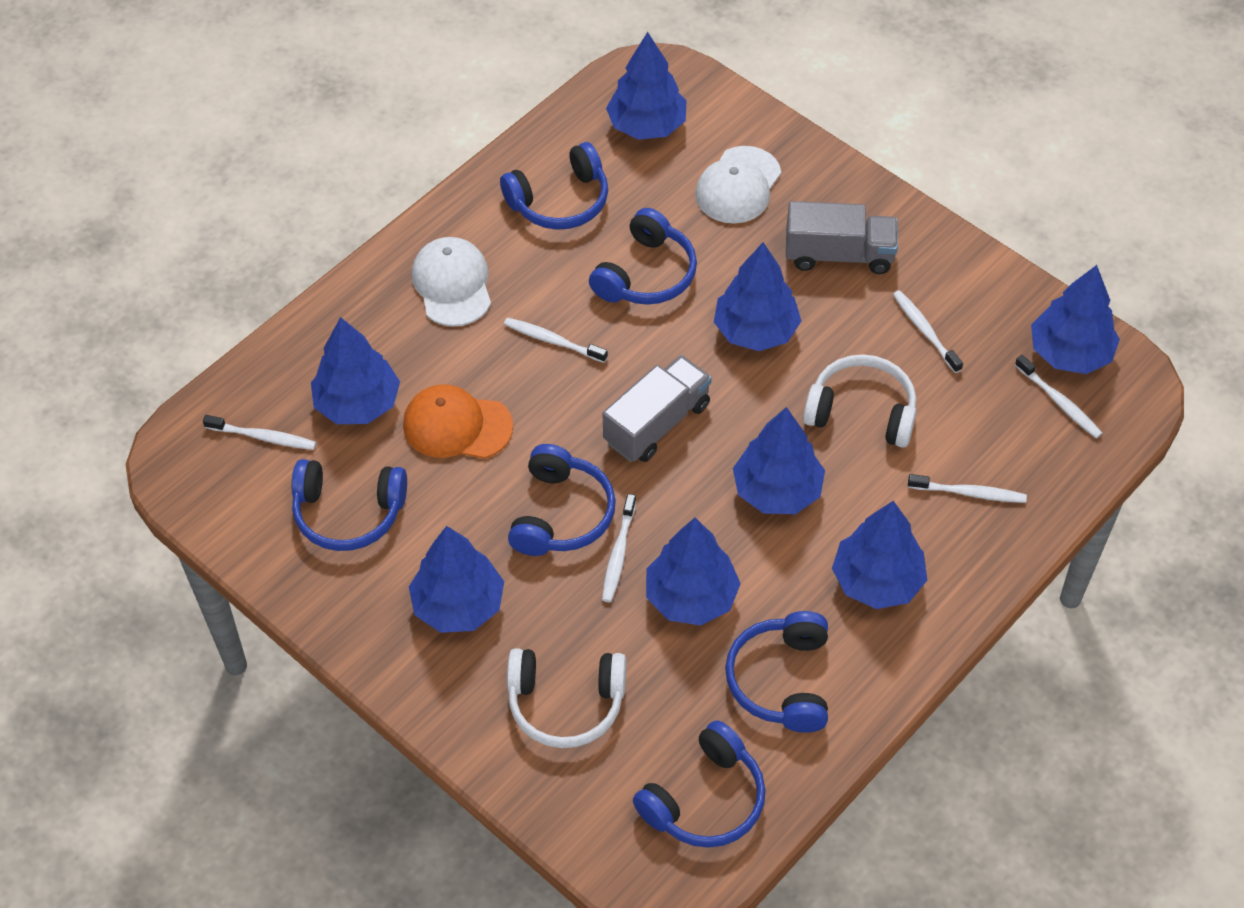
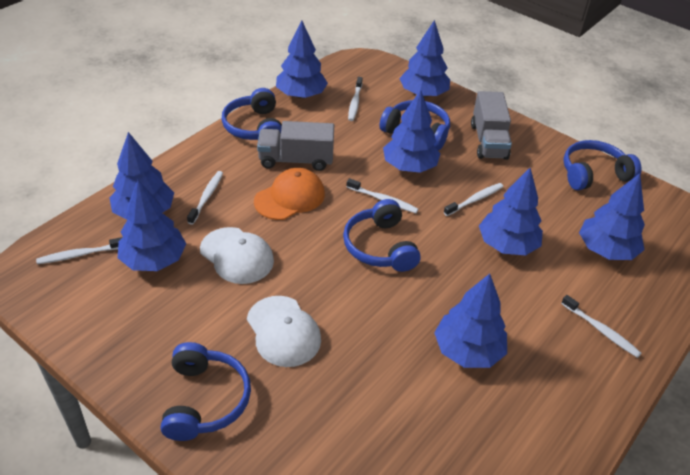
blue headphones: 6 -> 5
white headphones: 2 -> 0

